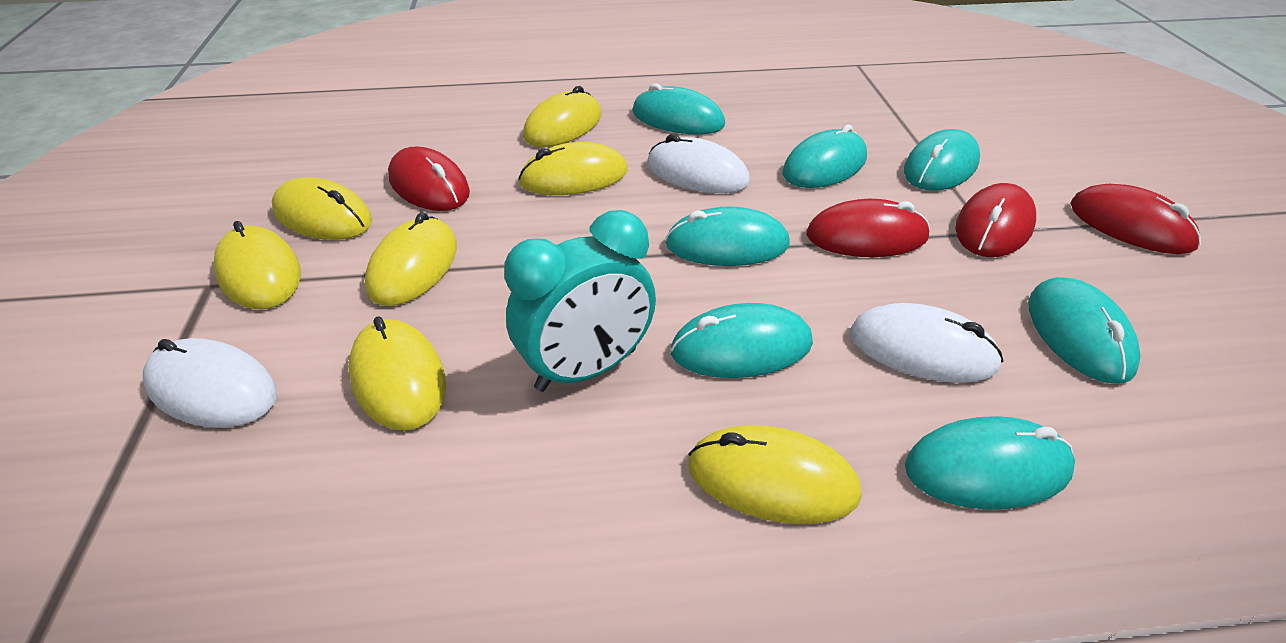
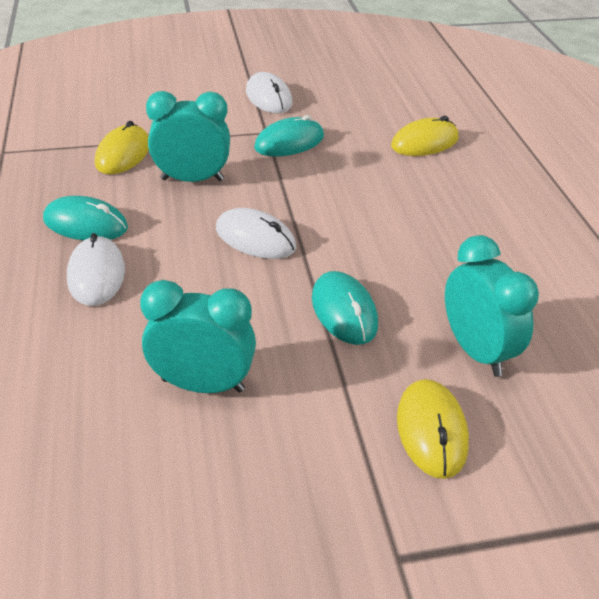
red mouse: 4 -> 0
turquoise clock: 1 -> 3
turquoise mouse: 7 -> 3
yellow mouse: 7 -> 3

